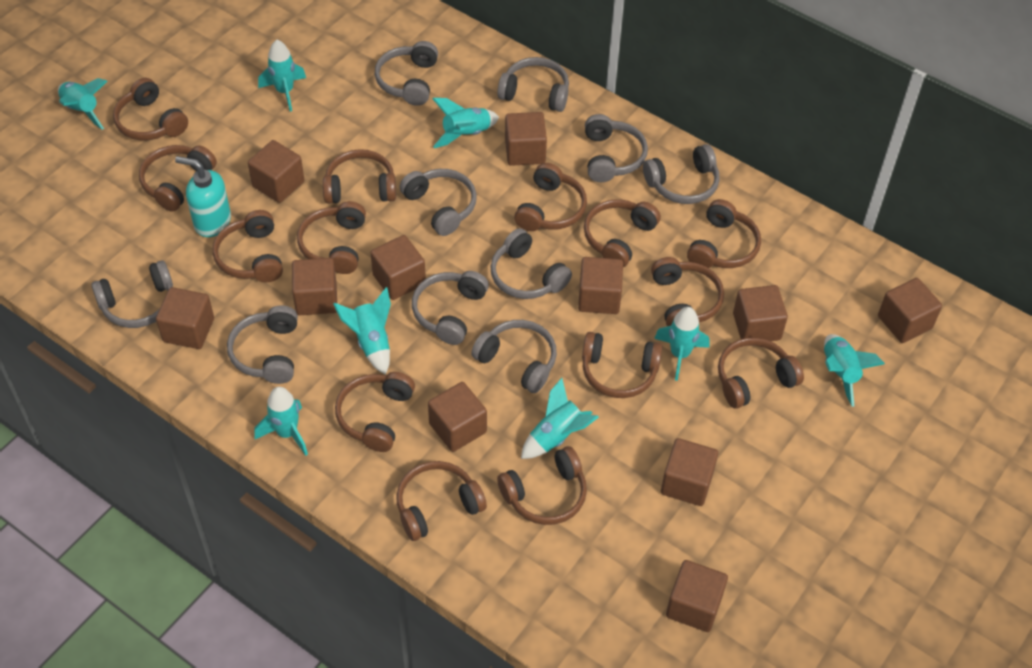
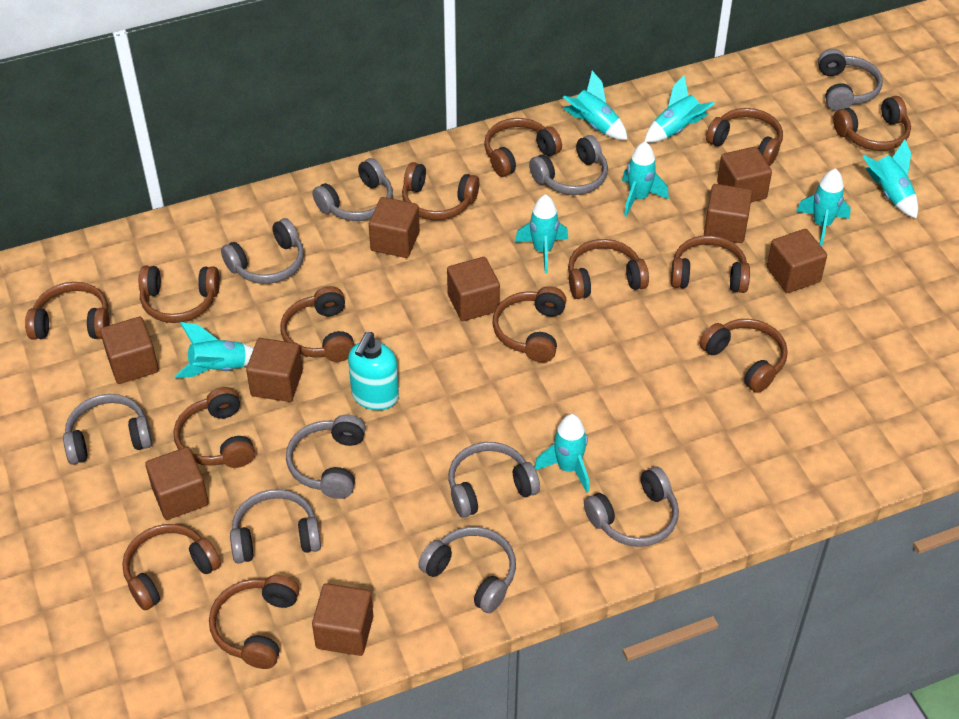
brown cube: 11 -> 9

